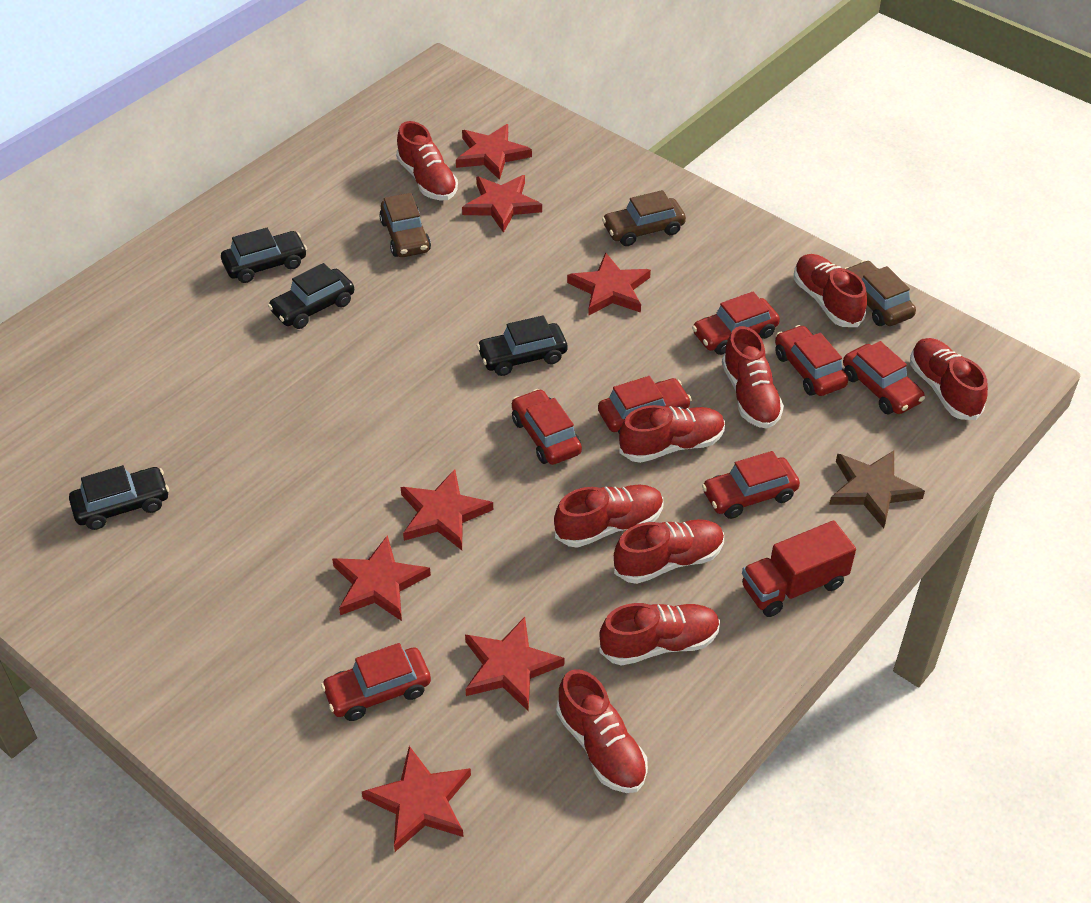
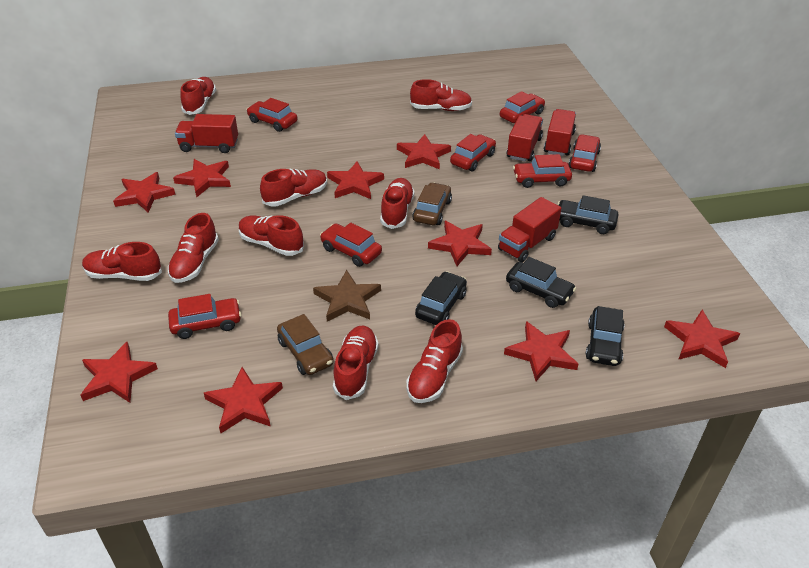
brown car: 3 -> 2
red star: 7 -> 9
red truck: 1 -> 4

